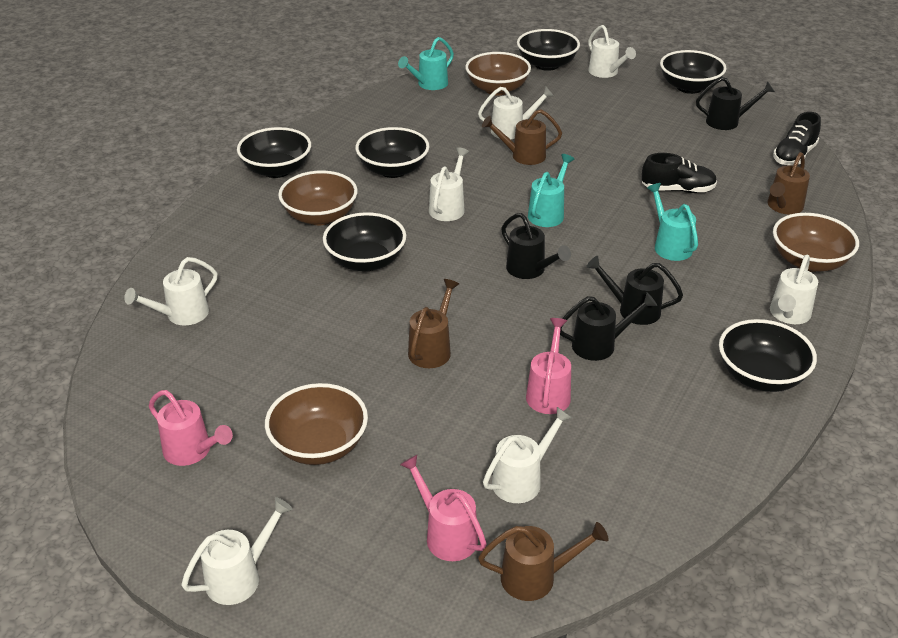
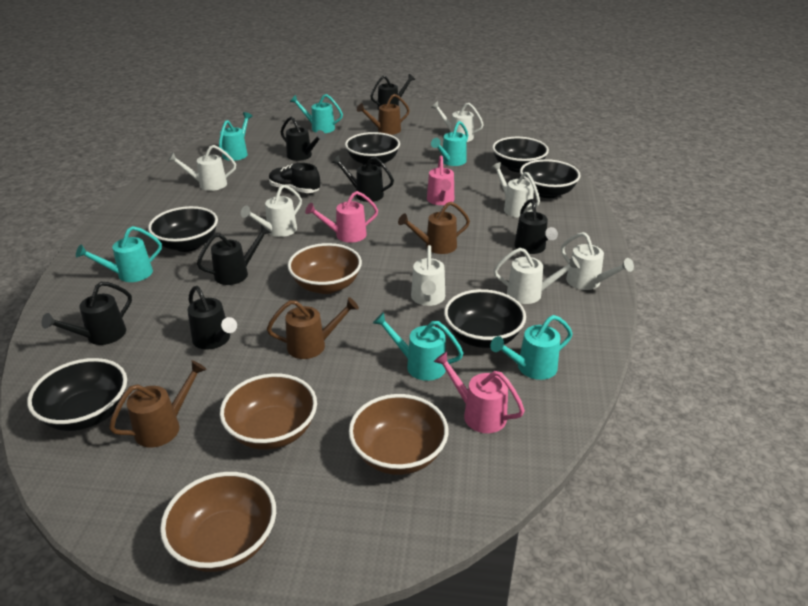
black shoe: 2 -> 1
black watering can: 4 -> 7
turquoise watering can: 3 -> 6

